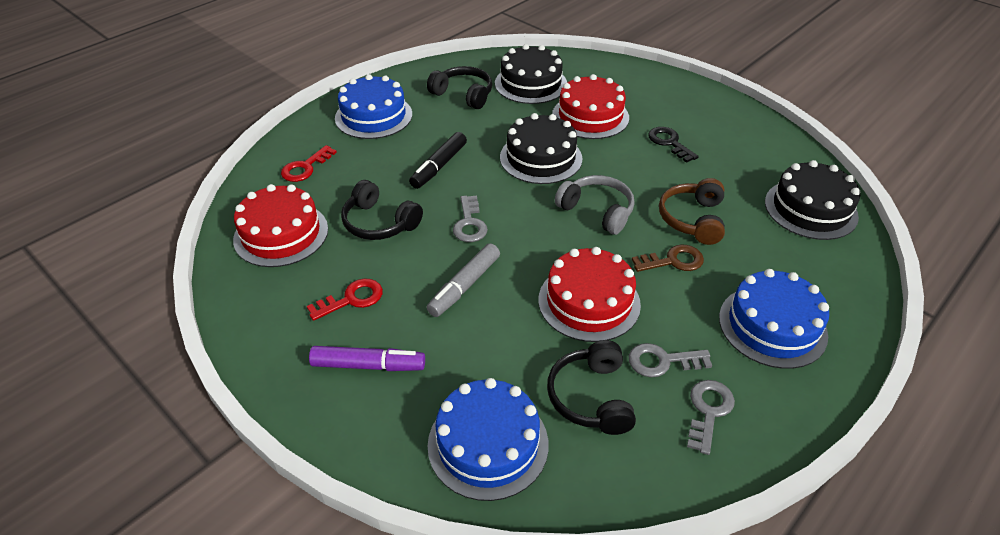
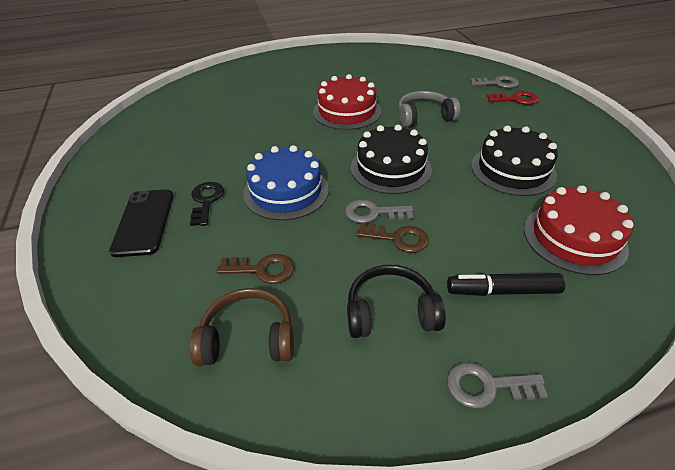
black cake: 3 -> 2
black headphones: 3 -> 1
black phone: 0 -> 1
blue cake: 3 -> 1
brown key: 1 -> 2
grey marker: 1 -> 0
purple marker: 1 -> 0
red cake: 3 -> 2
red key: 2 -> 1

